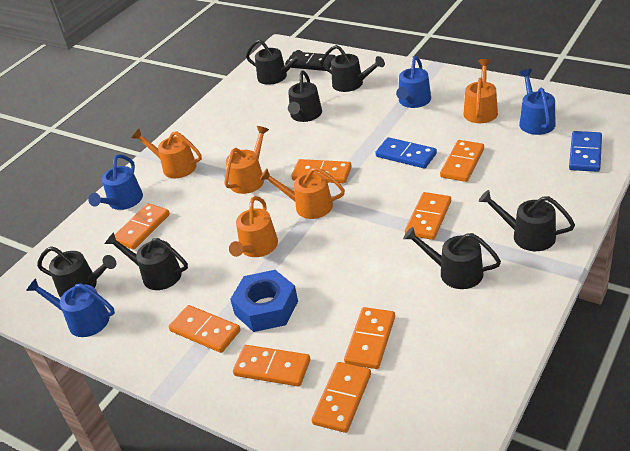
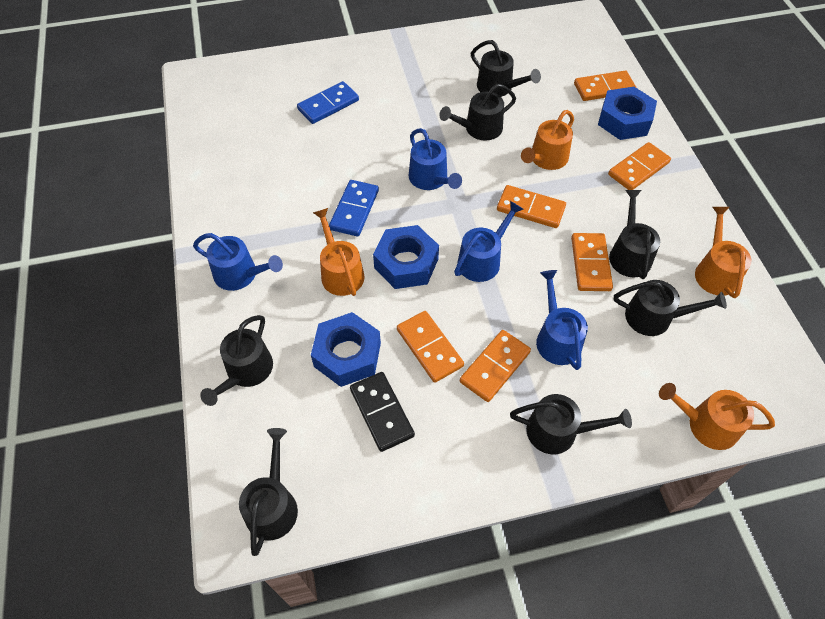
blue nut: 1 -> 3
orange domino: 8 -> 6
orange watering can: 5 -> 4

